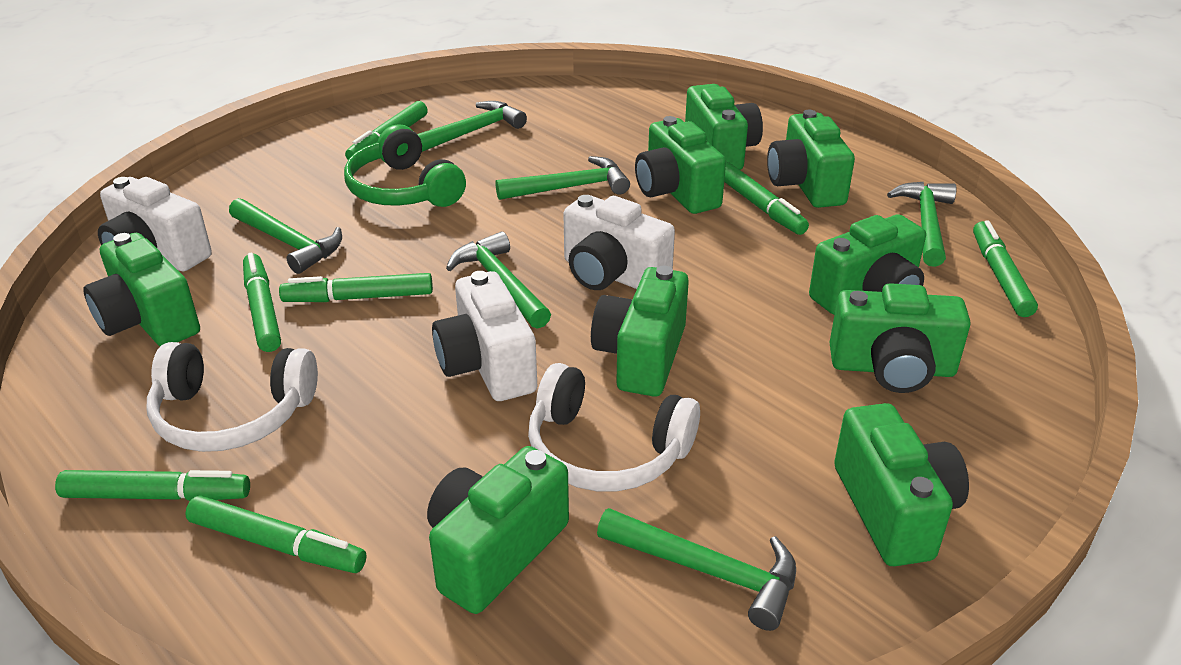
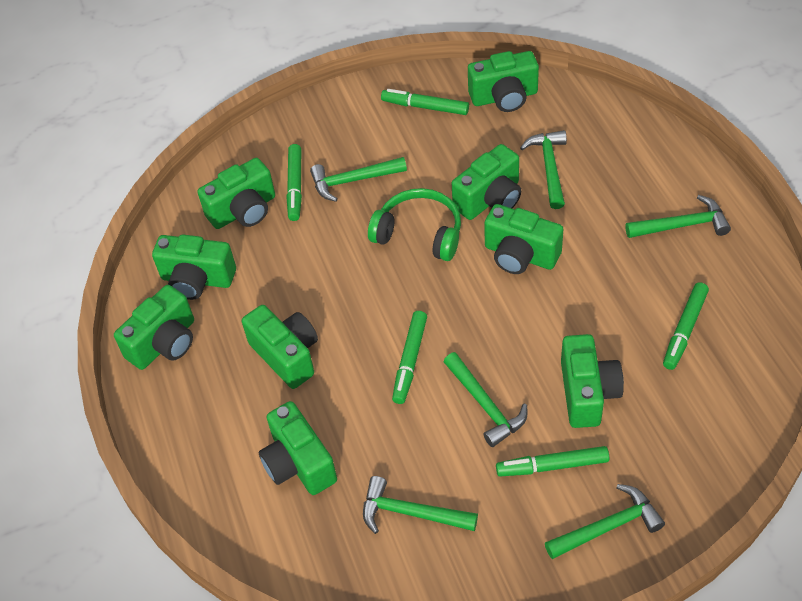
green marker: 7 -> 5
white camera: 3 -> 0
white headphones: 2 -> 0

